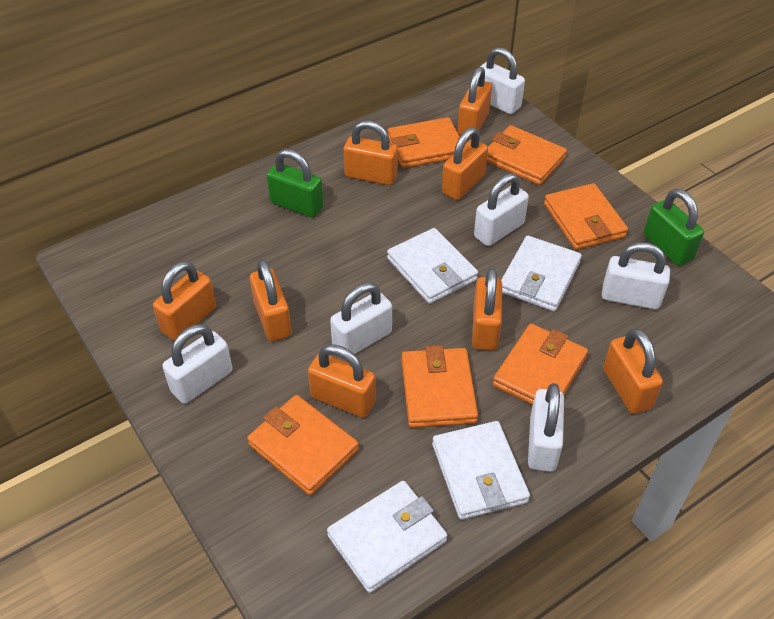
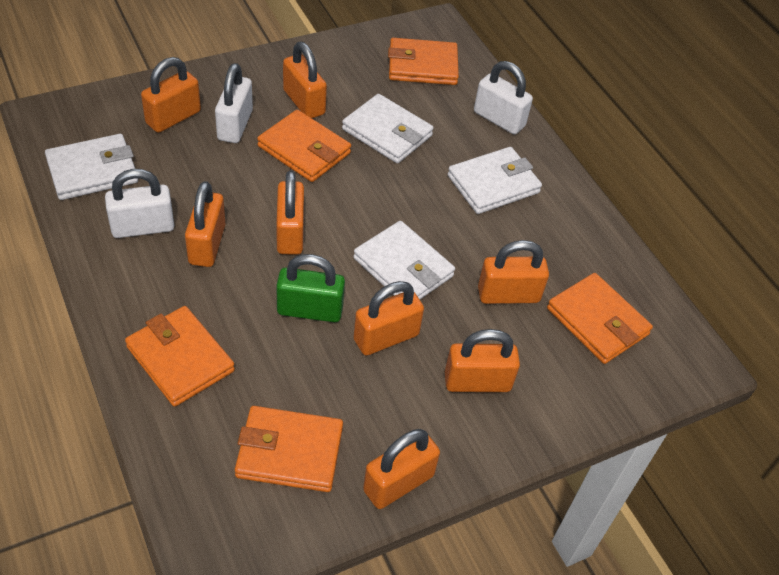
green padlock: 2 -> 1
orange wallet: 6 -> 5
white padlock: 6 -> 3

